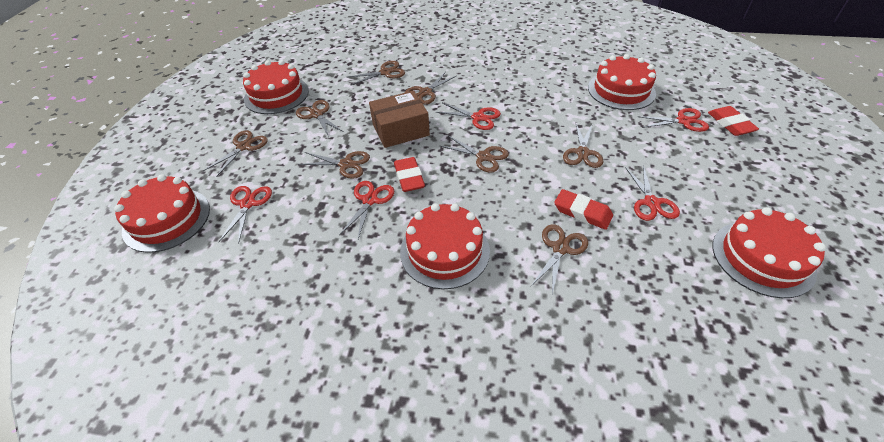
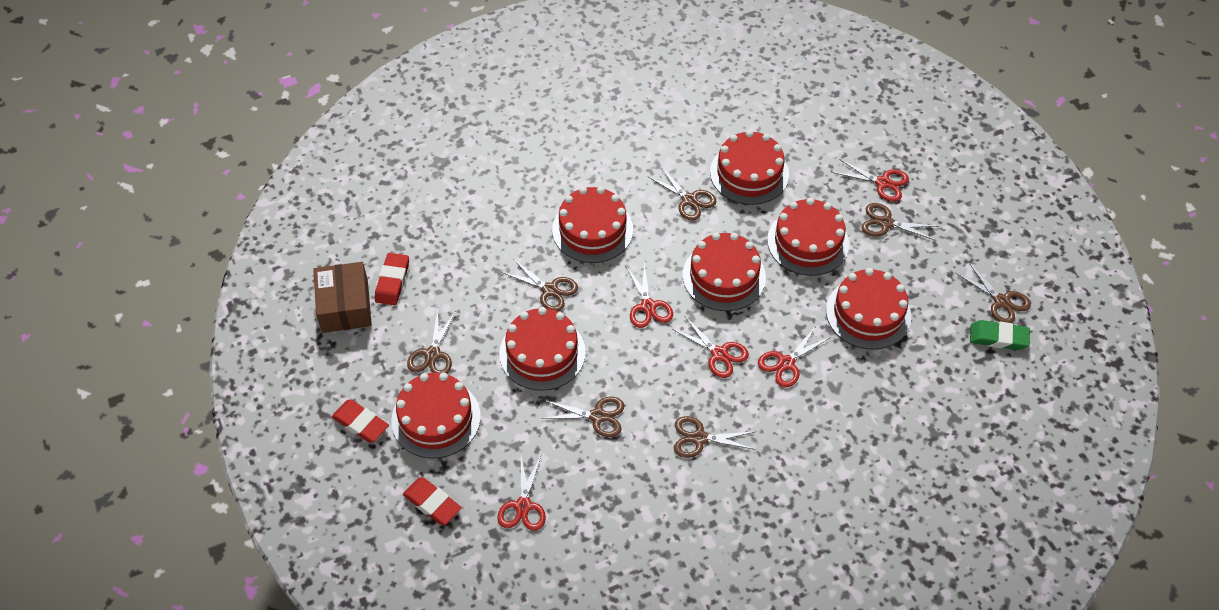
brown scissors: 8 -> 7
green eraser: 0 -> 1
red cake: 5 -> 7

